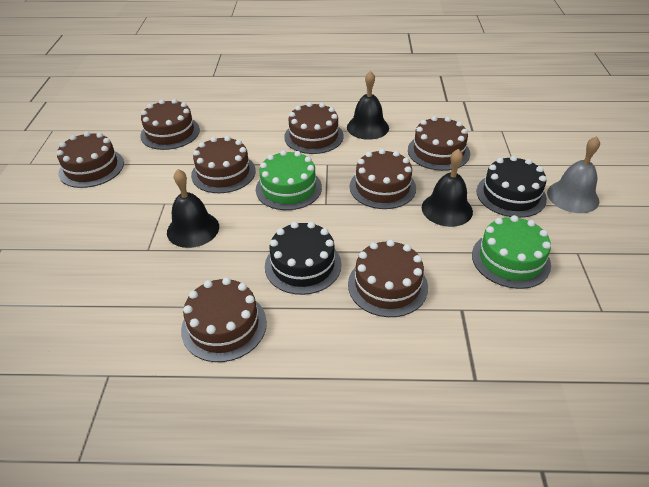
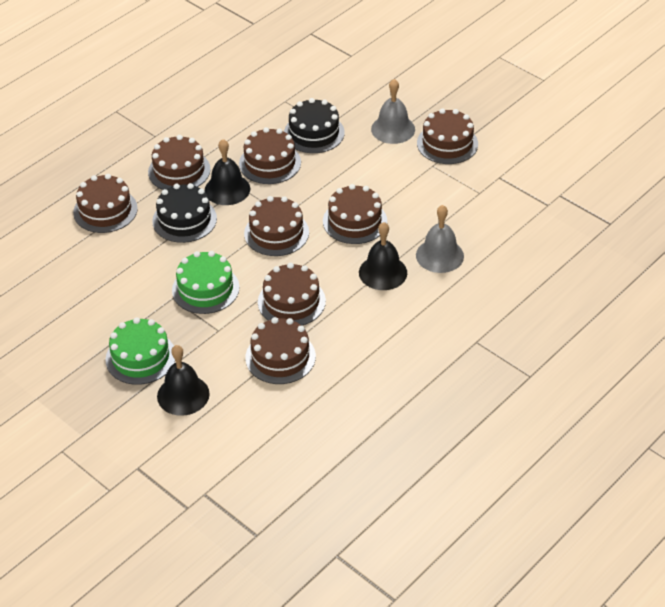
grey bell: 1 -> 2

